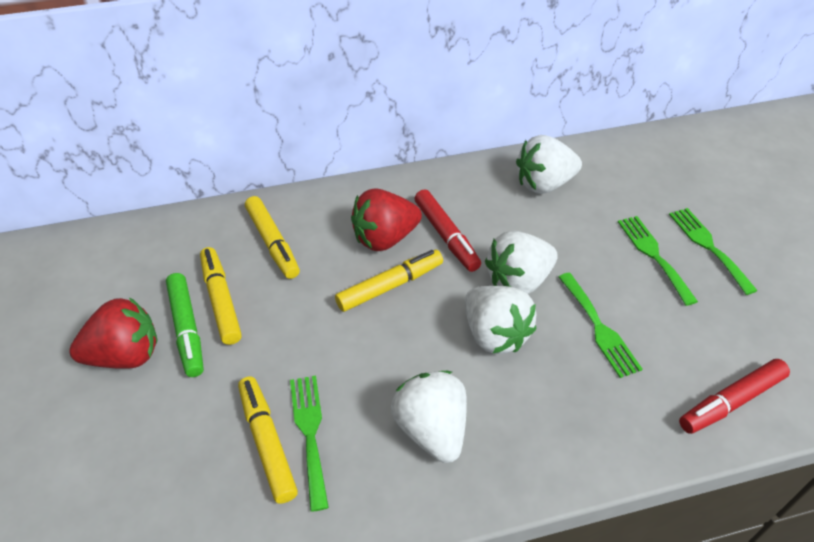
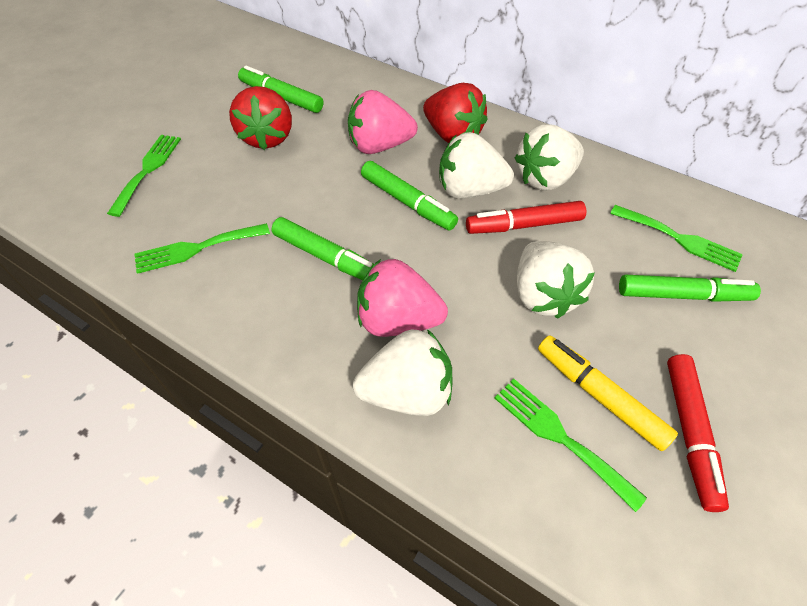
green marker: 1 -> 4
pink strawberry: 0 -> 2
yellow marker: 4 -> 1

